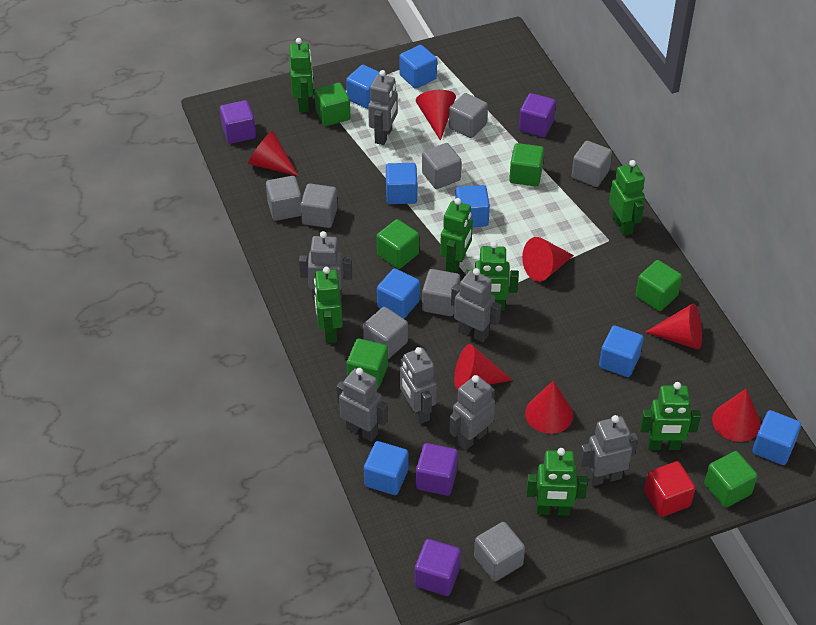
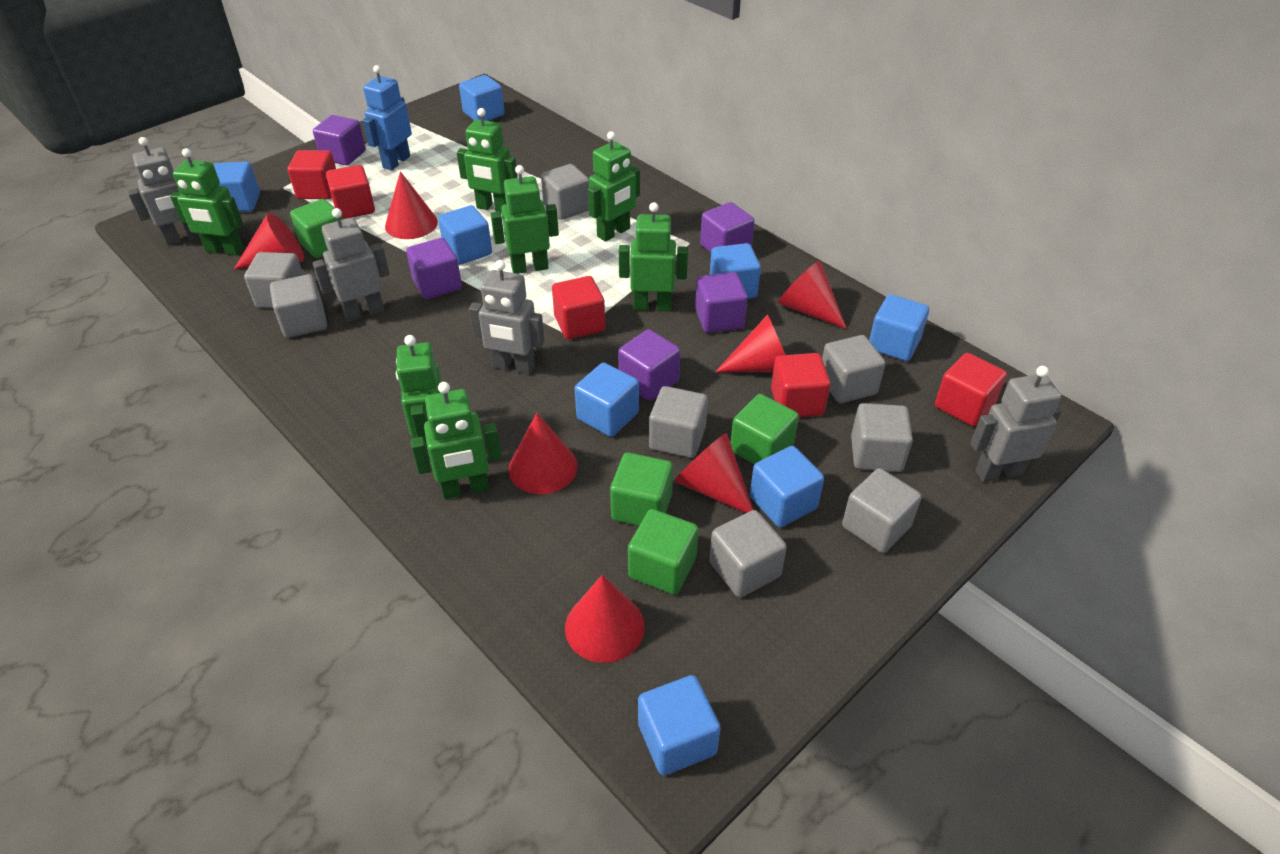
blue robot: 0 -> 1
green cube: 6 -> 4
grey robot: 7 -> 4
purple cube: 4 -> 5
red cube: 1 -> 5

